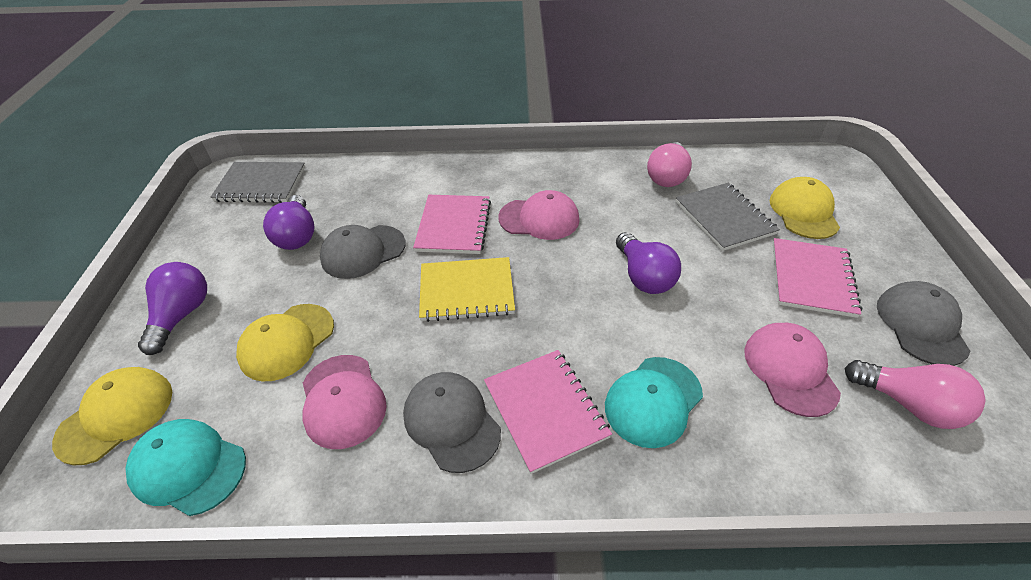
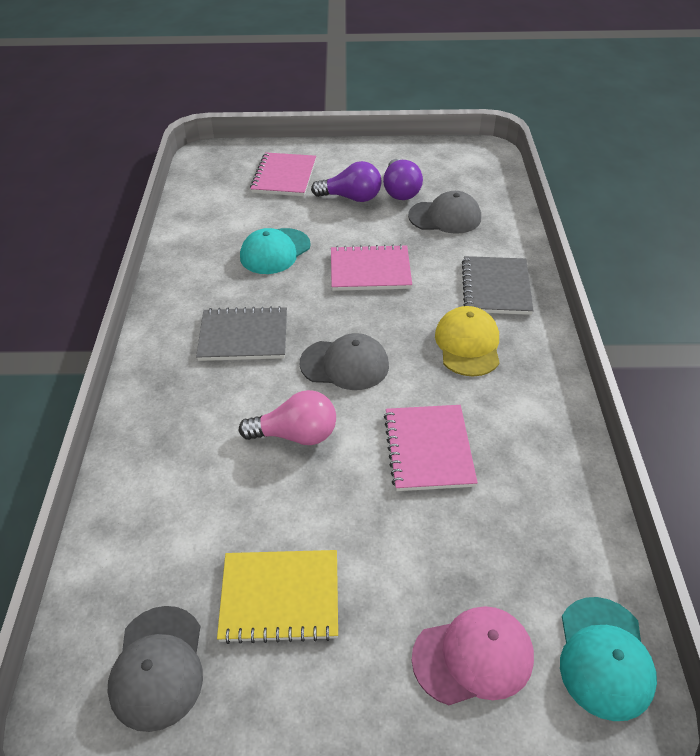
pink cap: 3 -> 1
pink light bulb: 2 -> 1
purple light bulb: 3 -> 2
yellow cap: 3 -> 1

